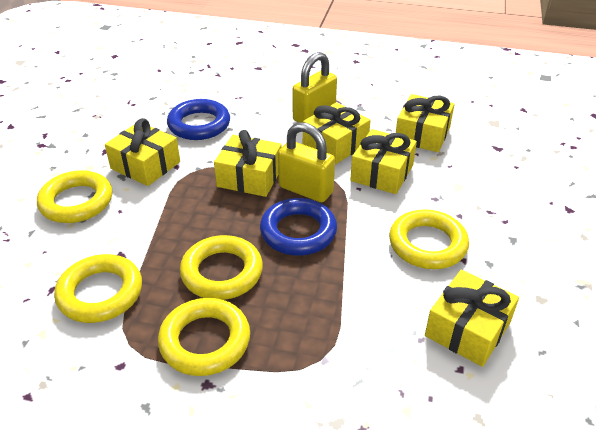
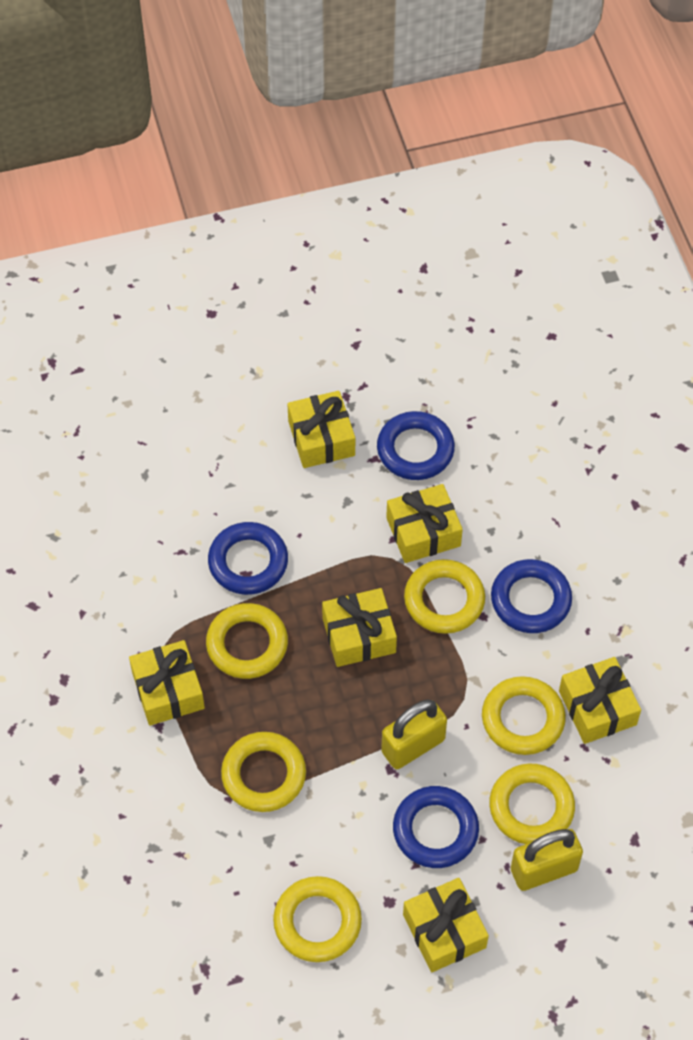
blue ring: 2 -> 4
yellow ring: 5 -> 6

